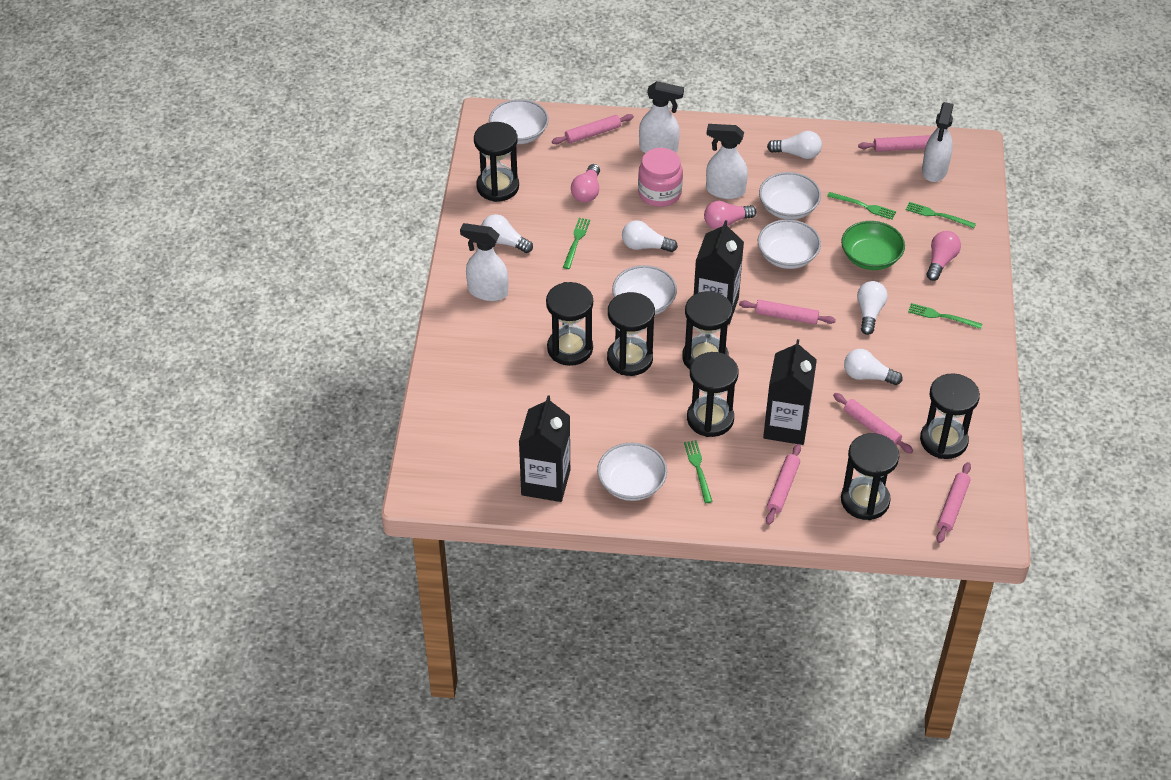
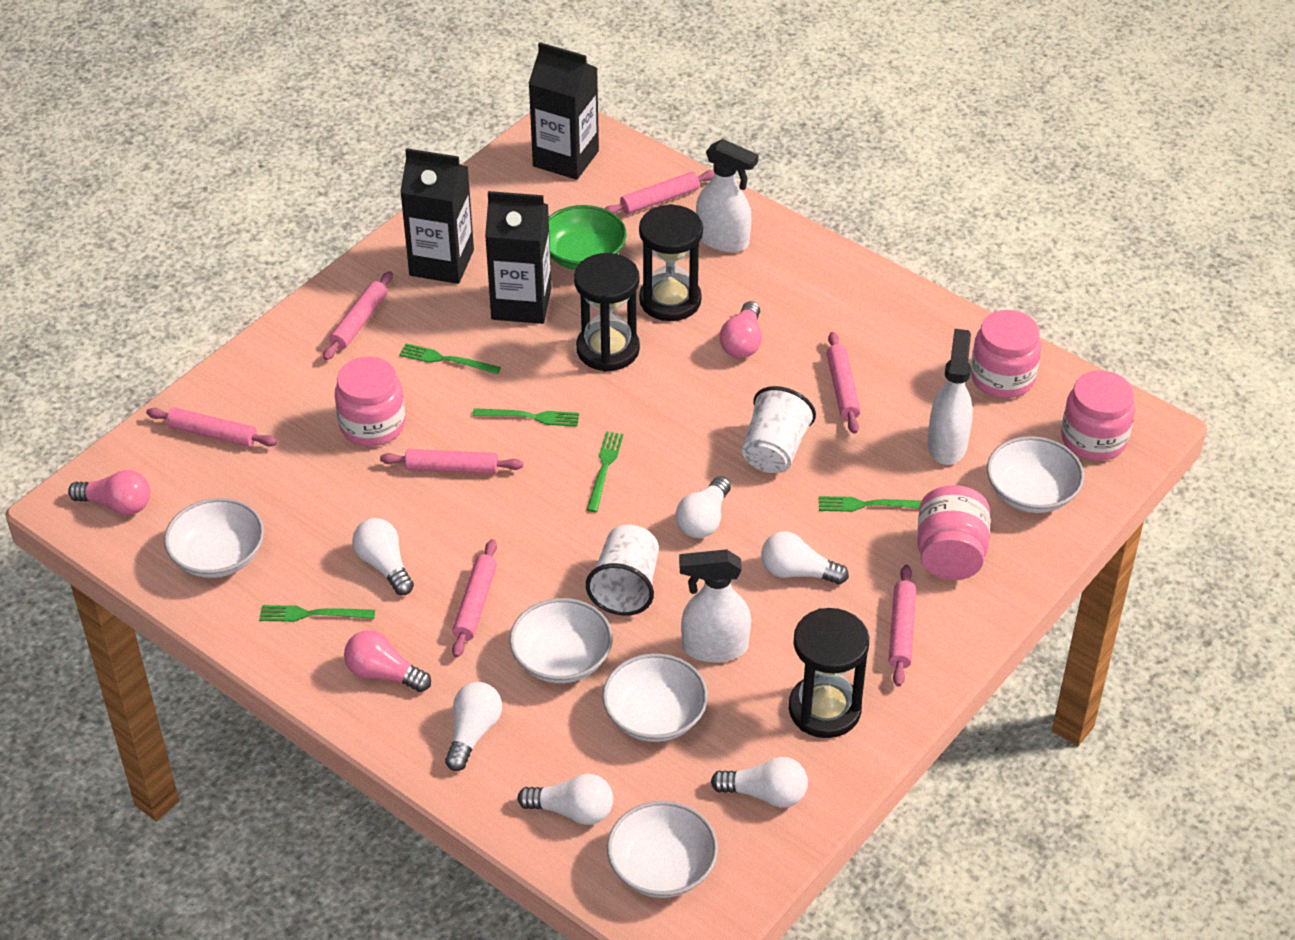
black hourglass: 7 -> 3
pink jar: 1 -> 4
pink rolling pin: 6 -> 7
white cup: 0 -> 2
white light bulb: 5 -> 6
white spray bottle: 4 -> 3

